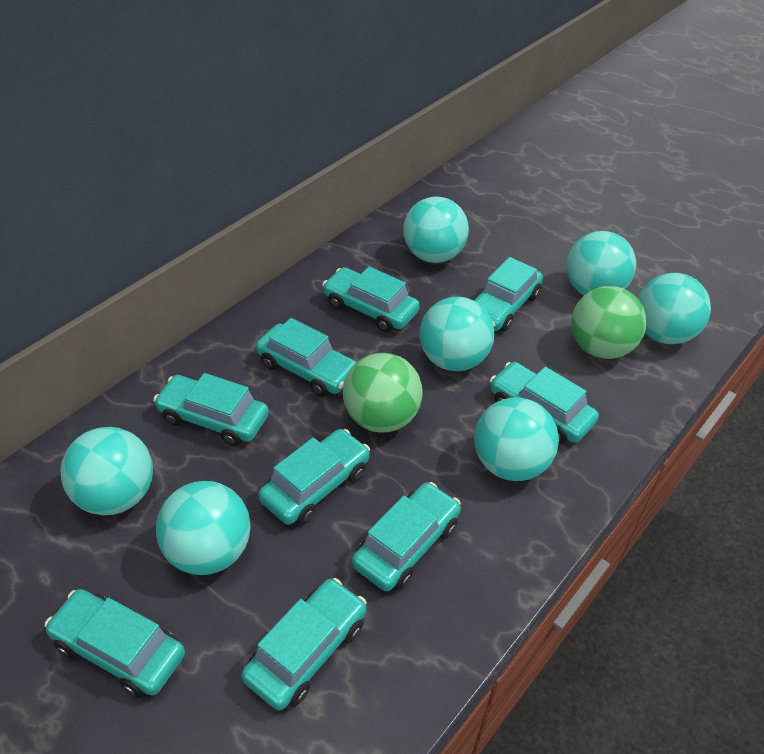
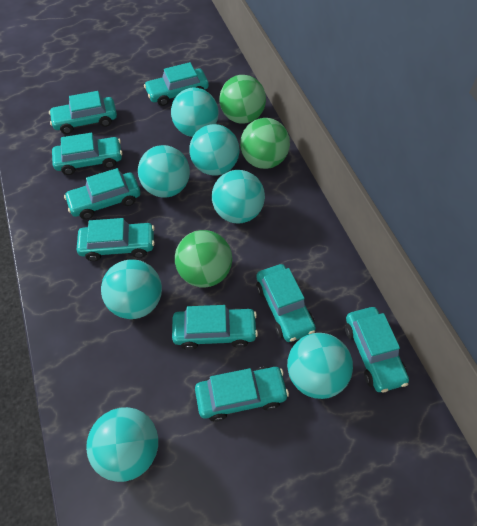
green ball: 2 -> 3

